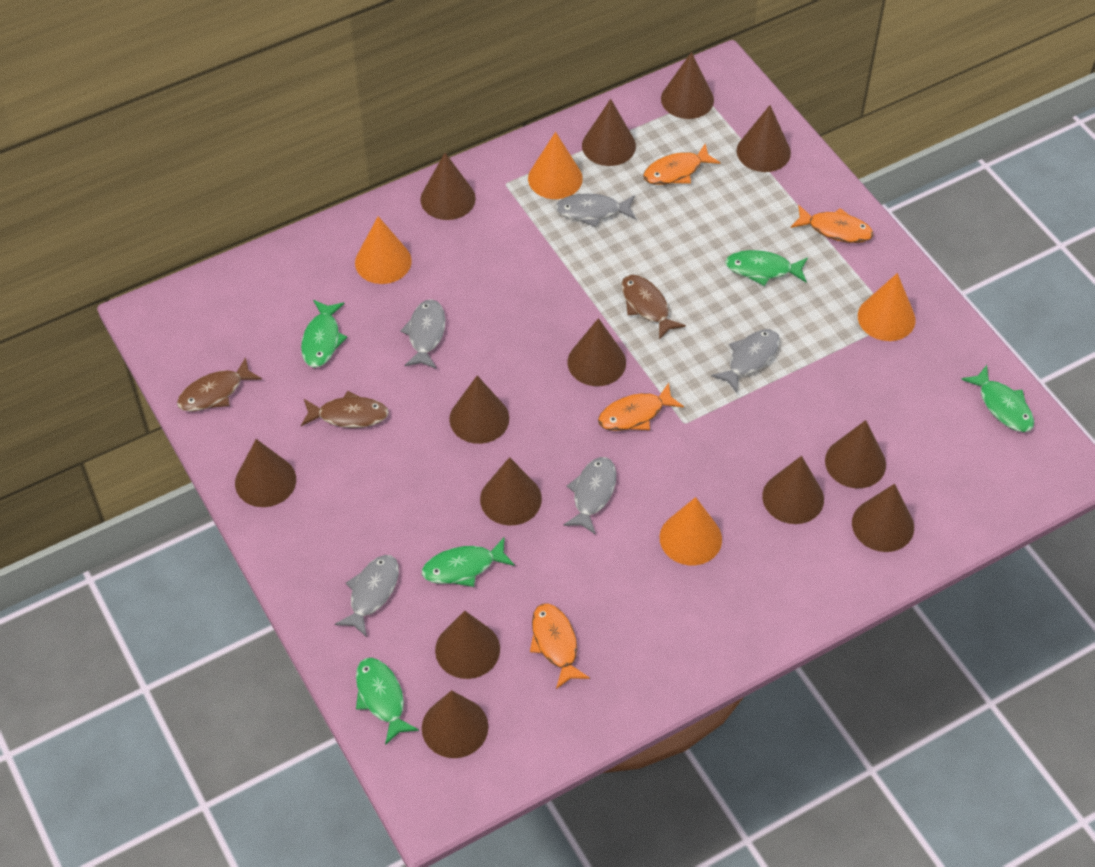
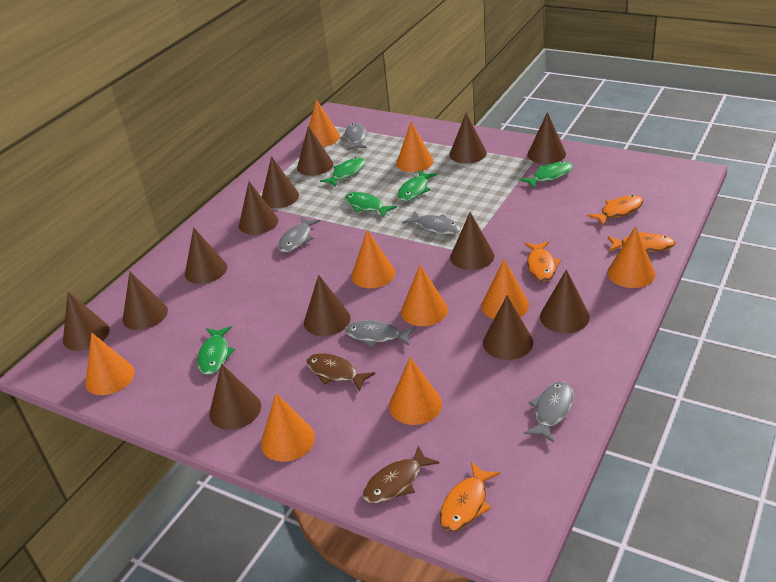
brown fish: 3 -> 2
orange cone: 4 -> 9

